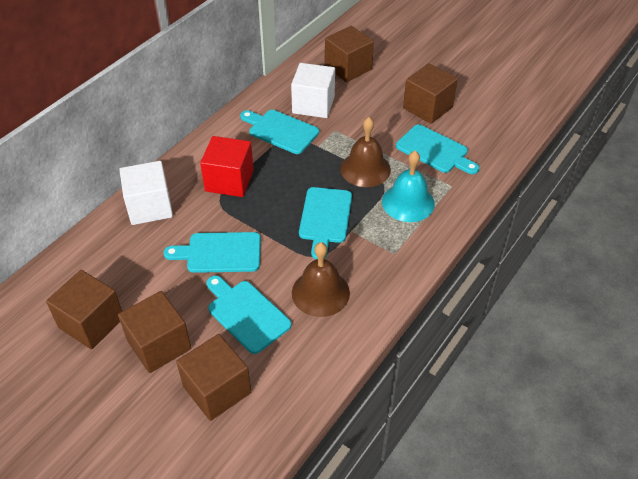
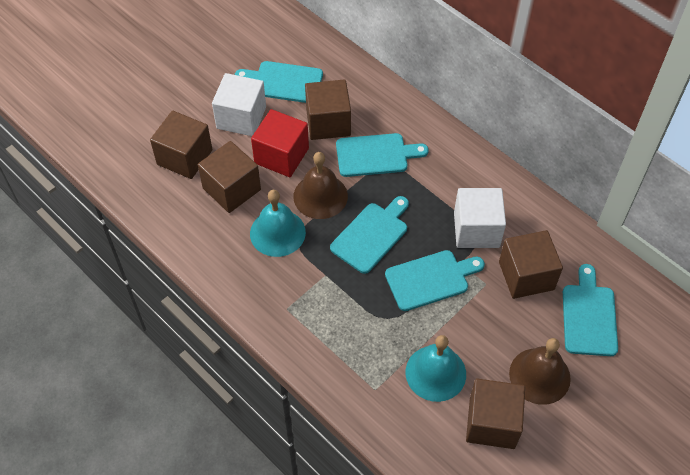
turquoise bell: 1 -> 2

